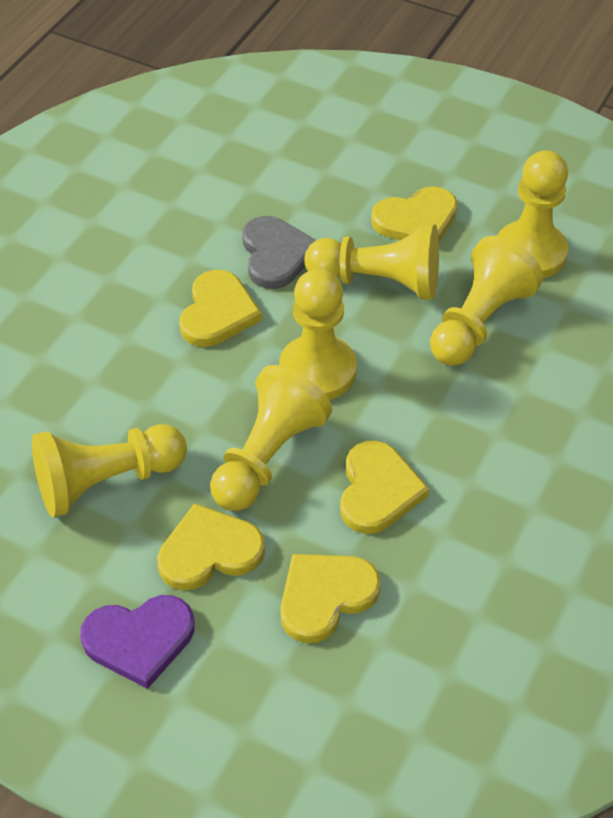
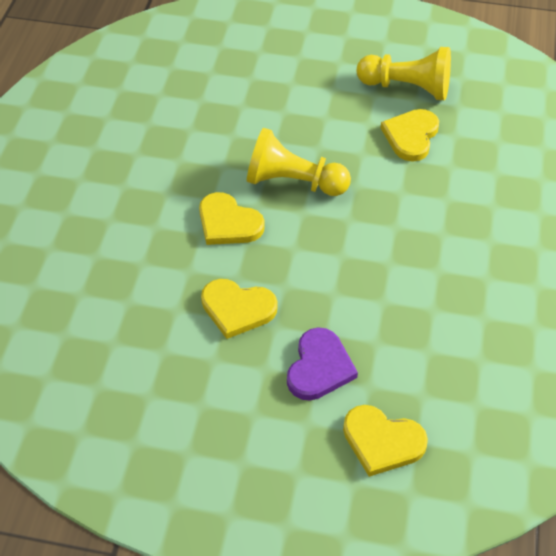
grey heart: 1 -> 0
yellow heart: 5 -> 4
yellow pawn: 6 -> 2

